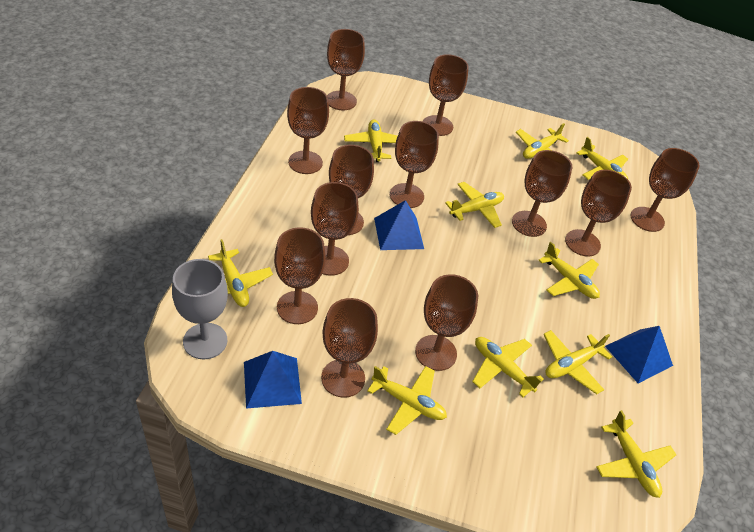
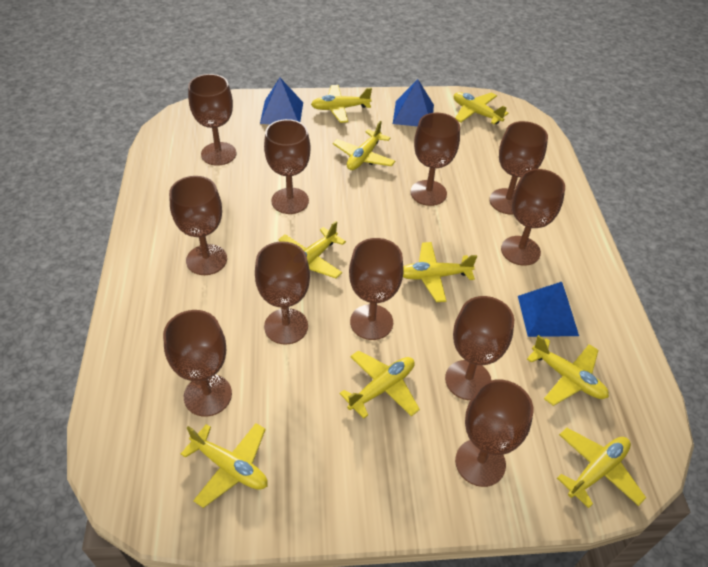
brown goblet: 12 -> 11
grey goblet: 1 -> 0
yellow plane: 10 -> 9

